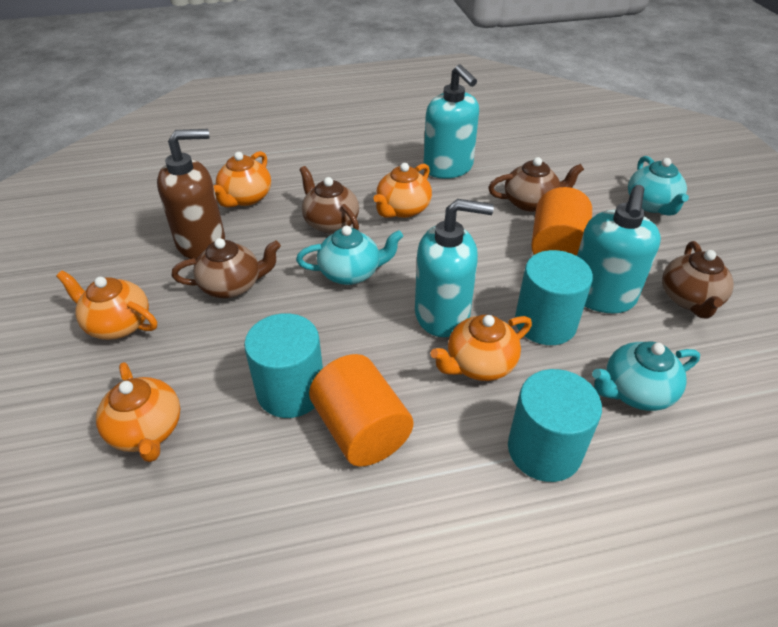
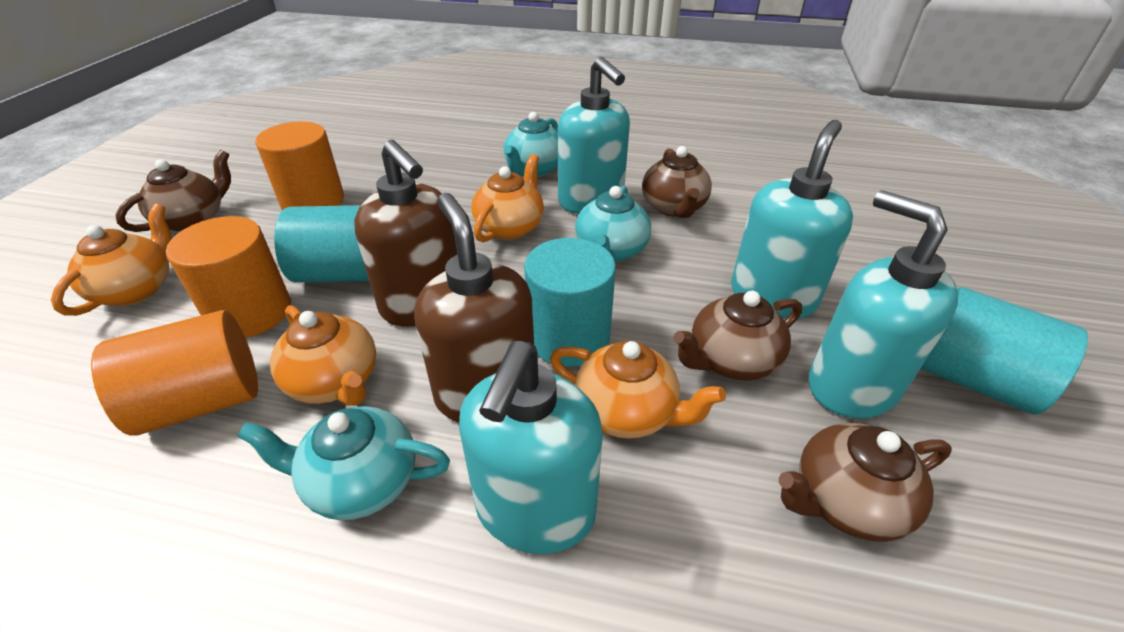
brown soap dispenser: 1 -> 2
orange cylinder: 2 -> 3
orange teapot: 5 -> 4
turquoise soap dispenser: 3 -> 4

